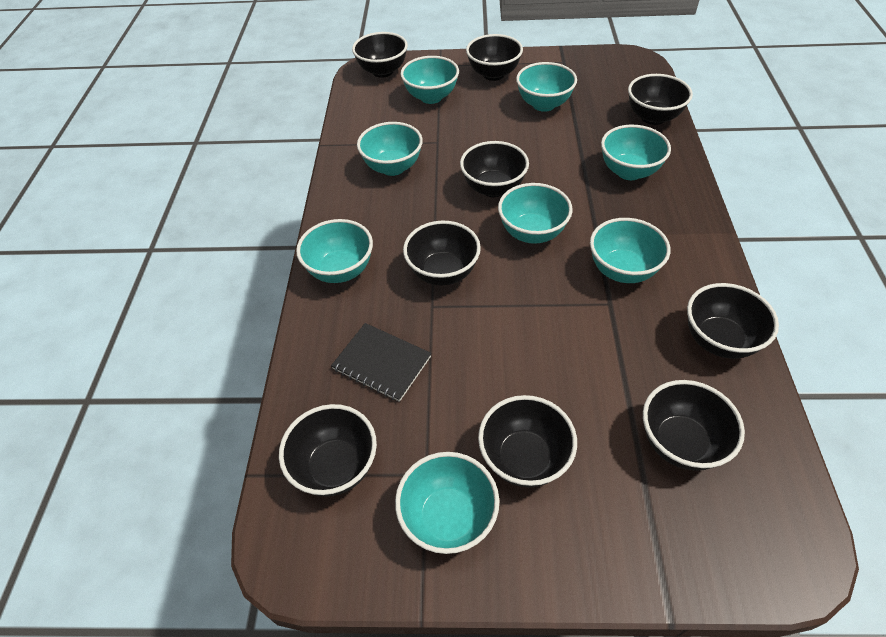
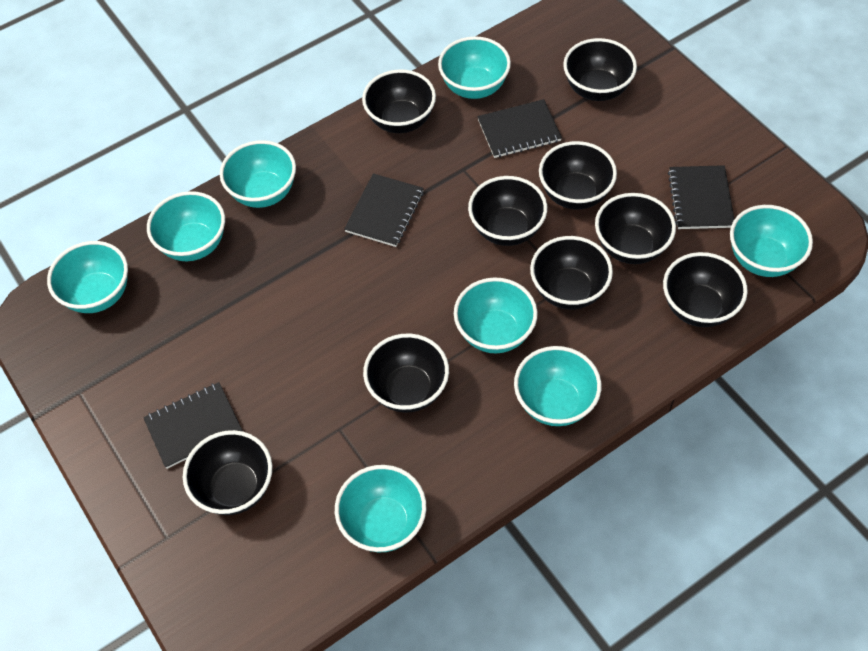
black notebook: 1 -> 4

